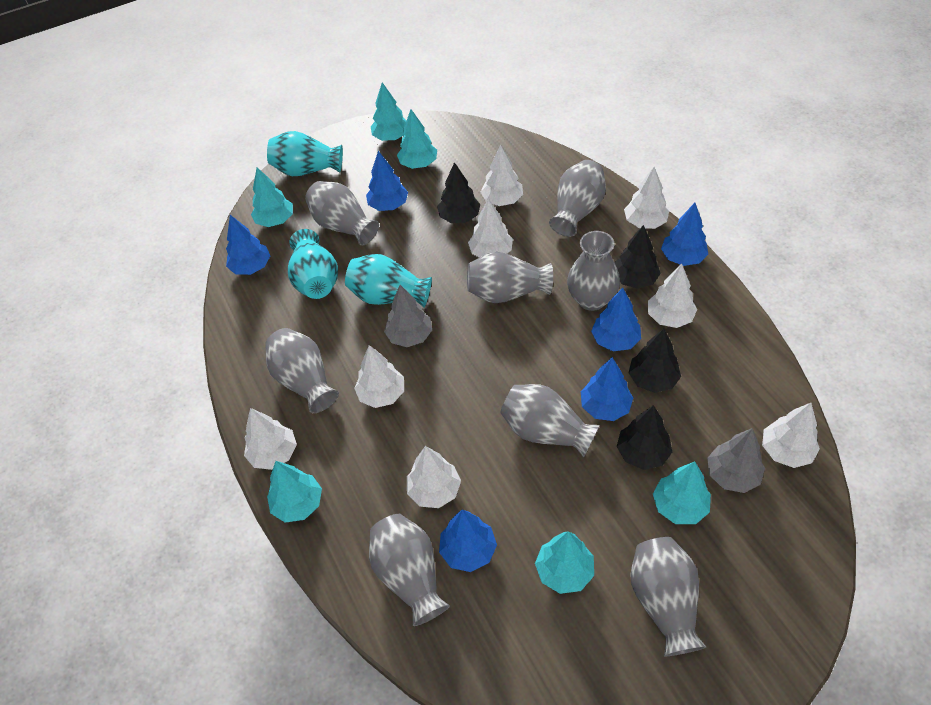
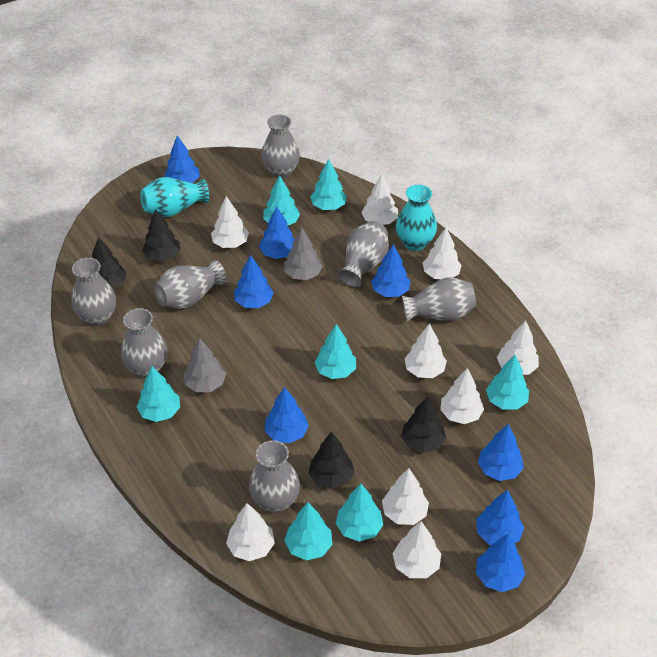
blue tree: 6 -> 8
grey vase: 8 -> 7
turquoise tree: 6 -> 7
turquoise vase: 3 -> 2
white tree: 8 -> 9

